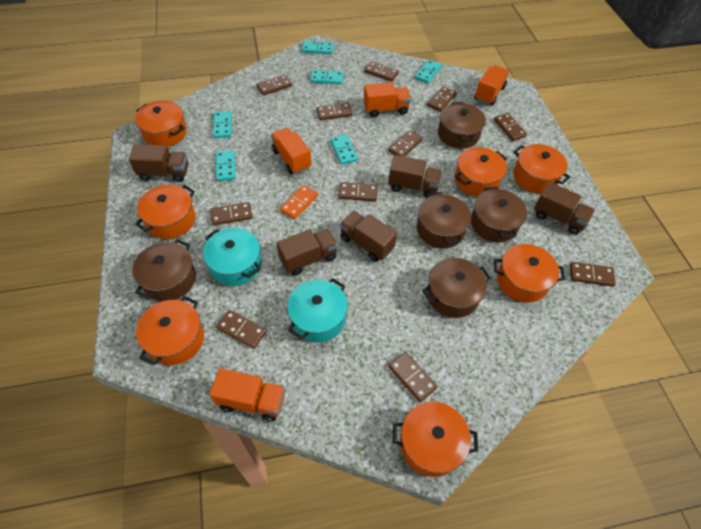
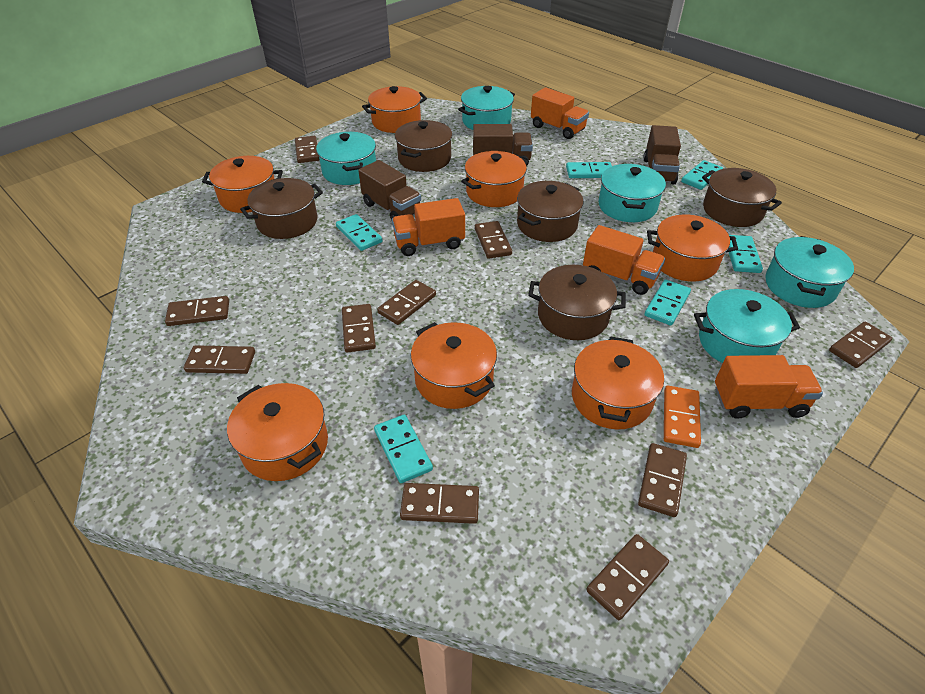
brown domino: 11 -> 10
brown truck: 5 -> 3
turquoise pot: 2 -> 5

